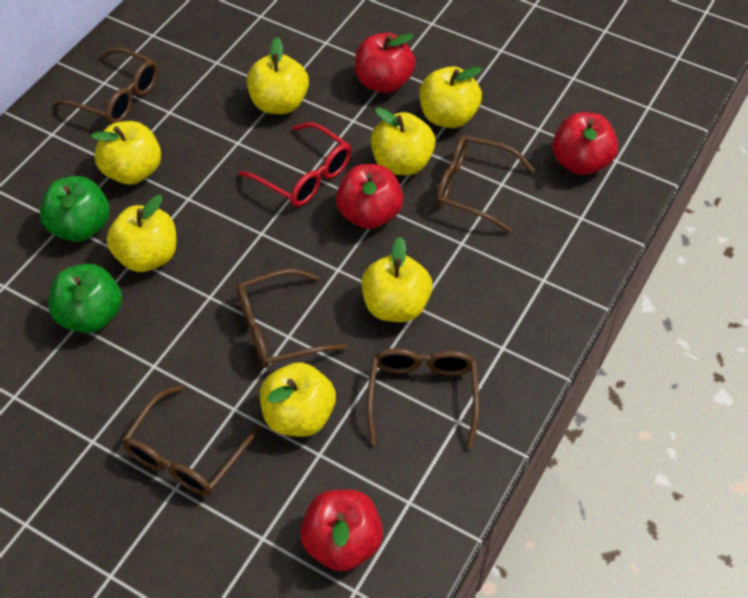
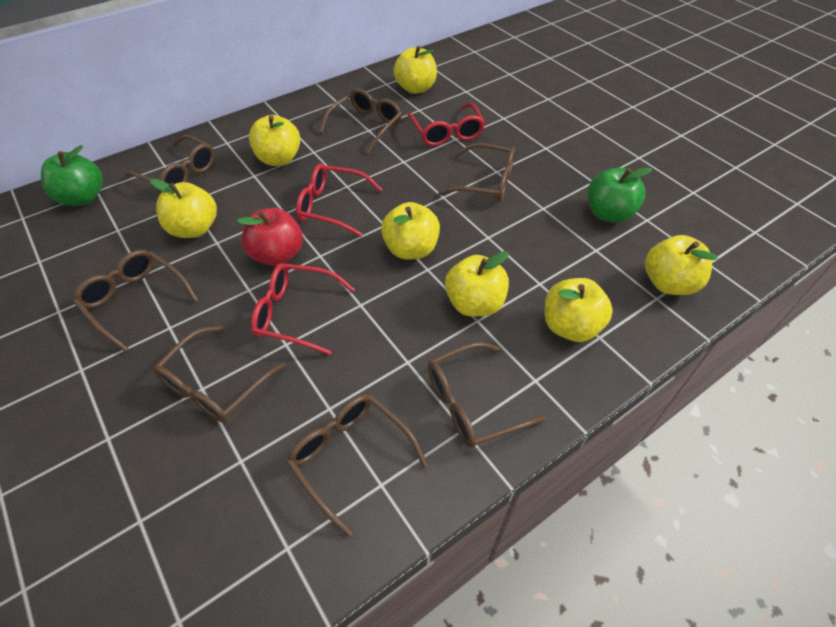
brown glasses: 5 -> 7
red apple: 4 -> 1
red glasses: 1 -> 3

